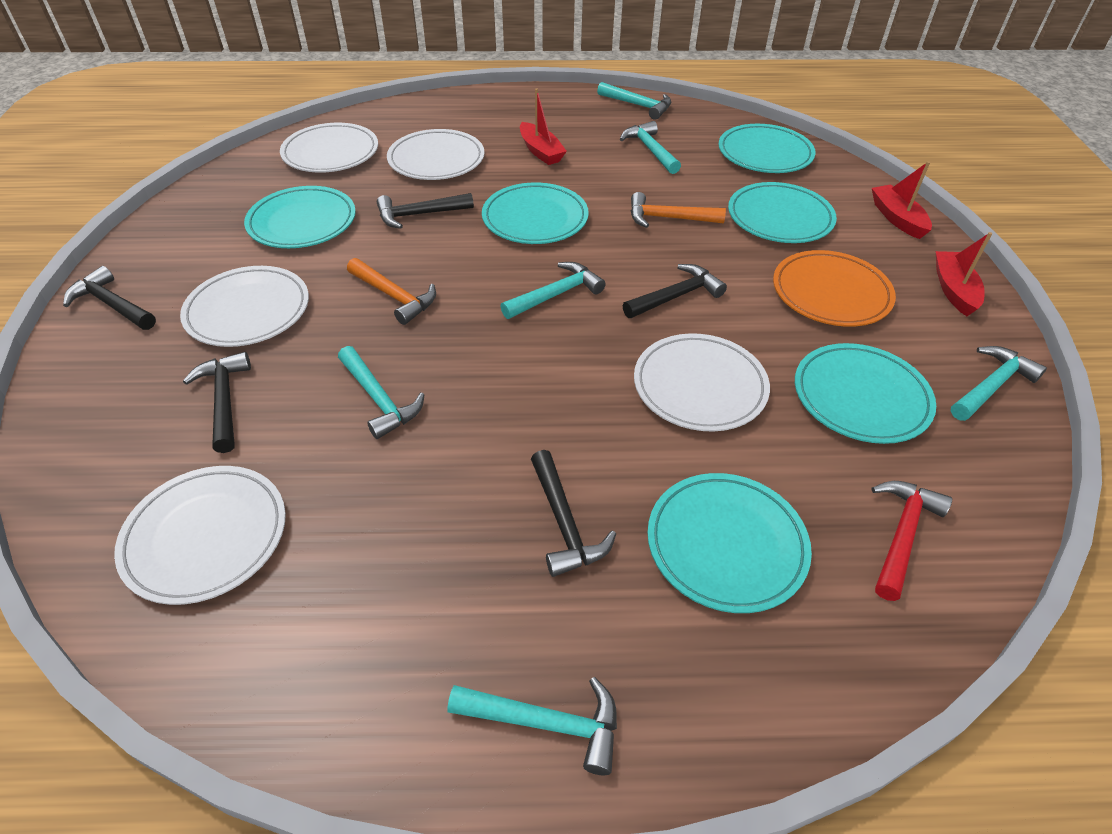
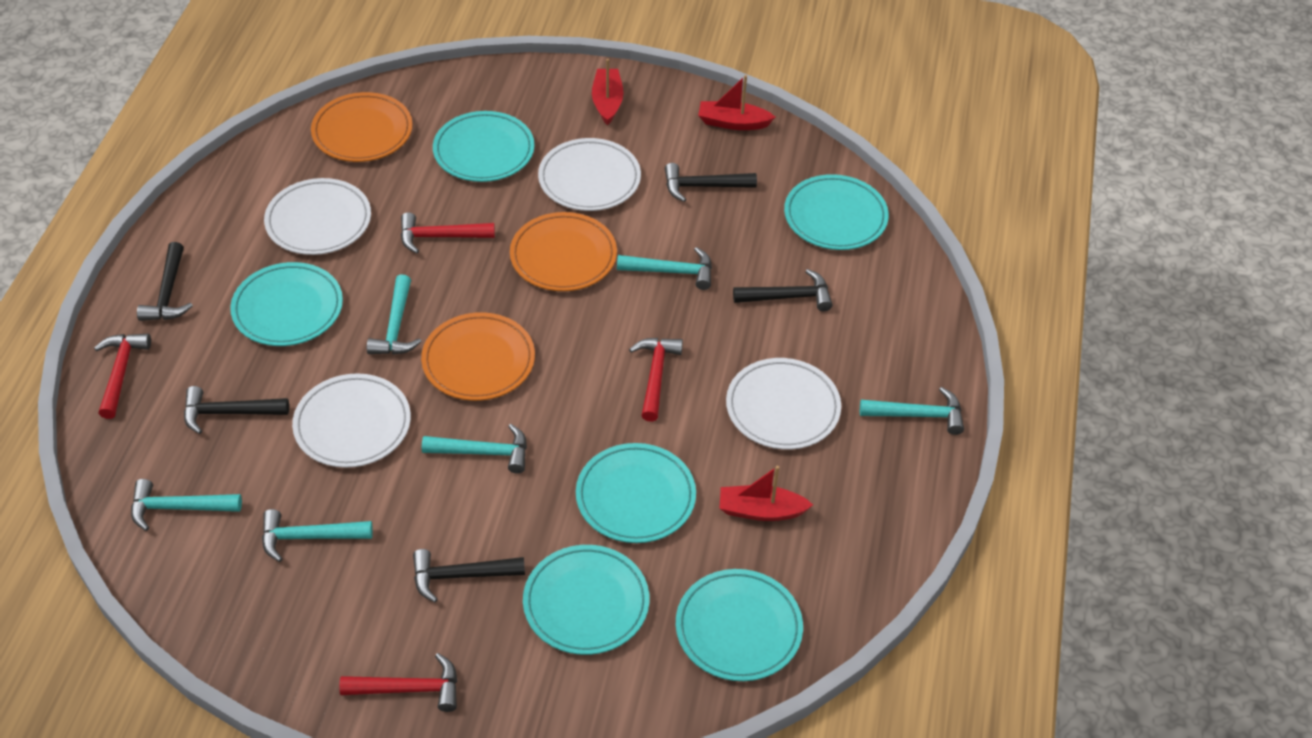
orange hammer: 2 -> 0
orange plate: 1 -> 3
red hammer: 1 -> 4
white plate: 5 -> 4

